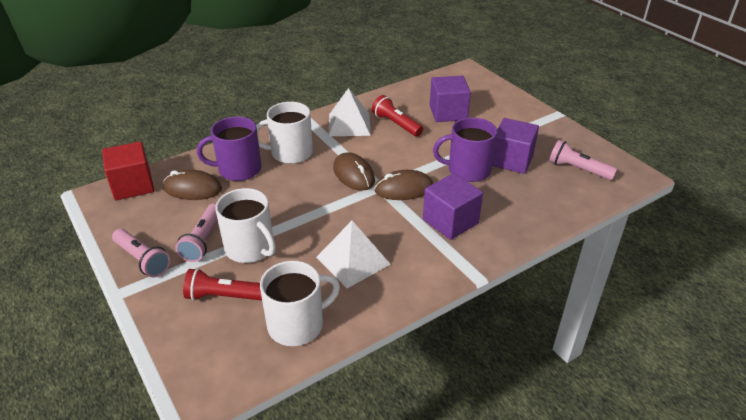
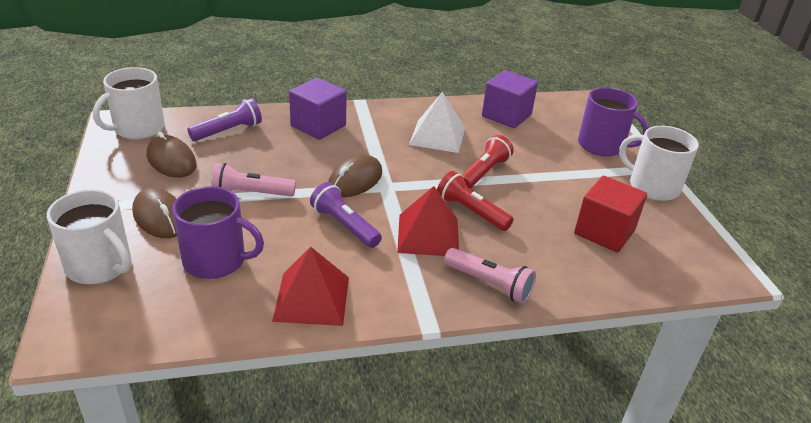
pink flashlight: 3 -> 2
purple cube: 3 -> 2
purple flashlight: 0 -> 2
red pyramid: 0 -> 2
white pyramid: 2 -> 1

